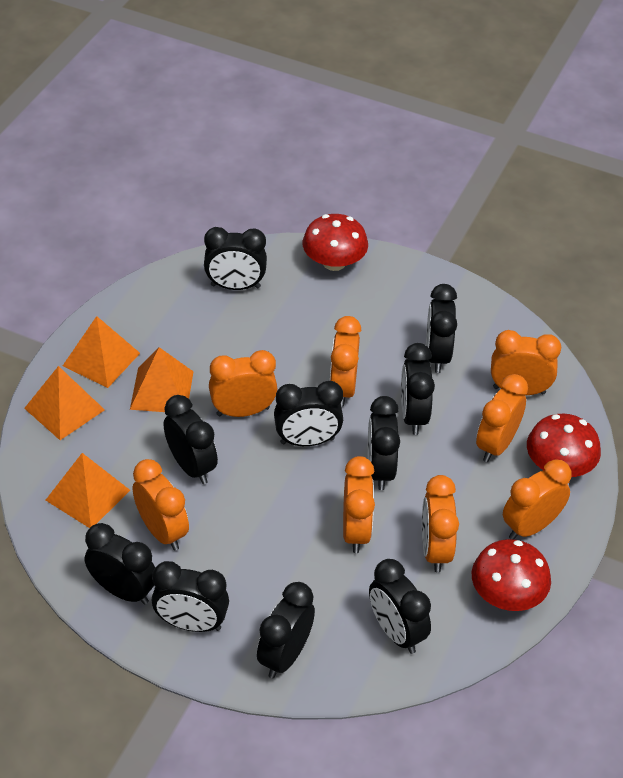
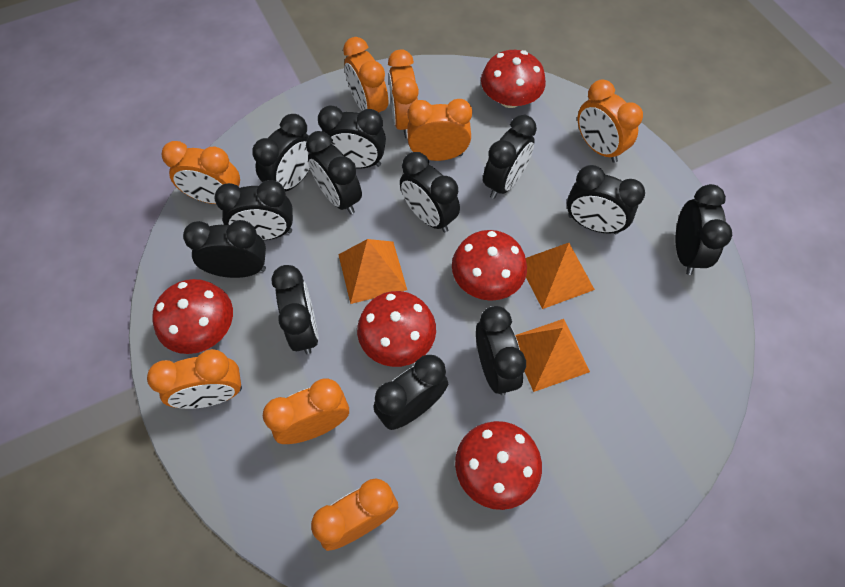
black clock: 10 -> 12
orange pyramid: 4 -> 3
red mushroom: 3 -> 5

